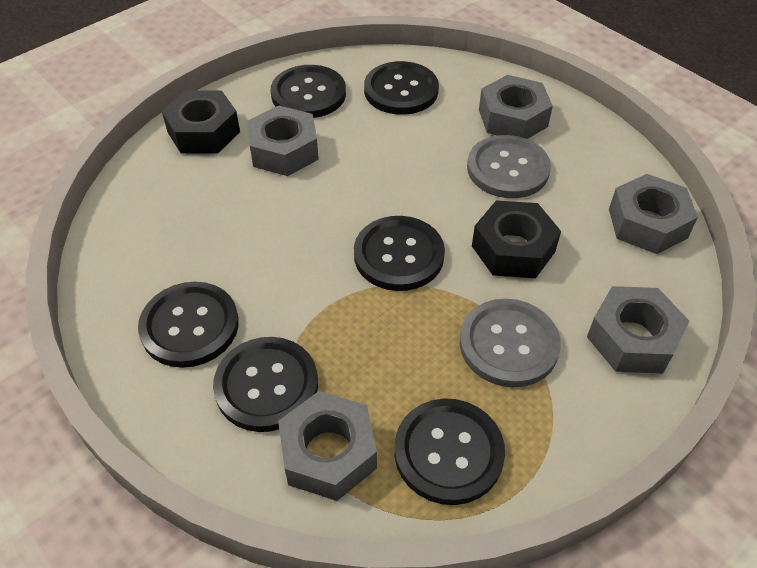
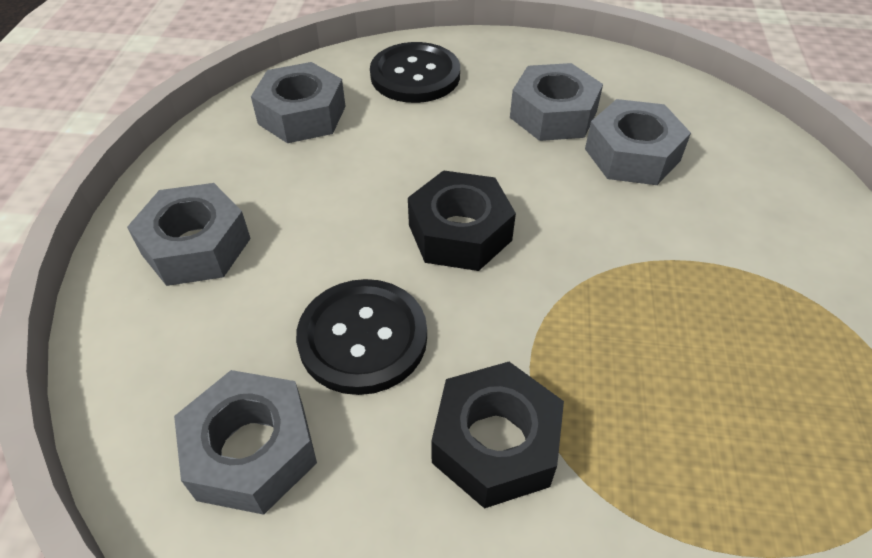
black button: 6 -> 2
grey button: 2 -> 0

